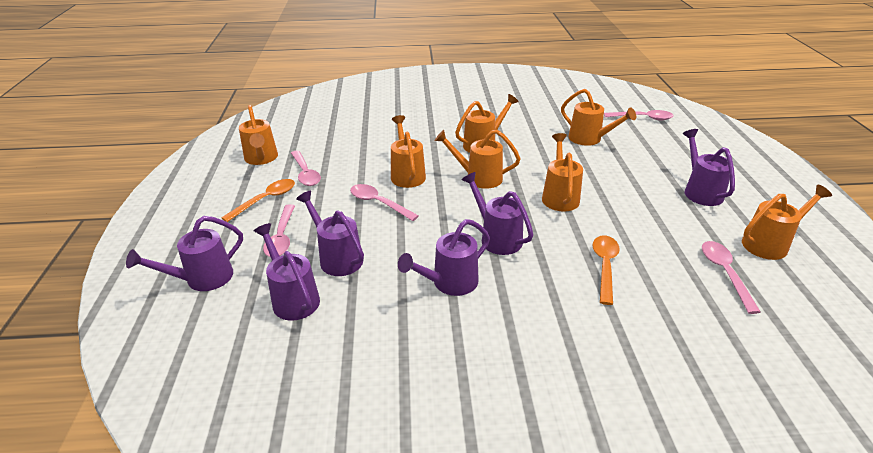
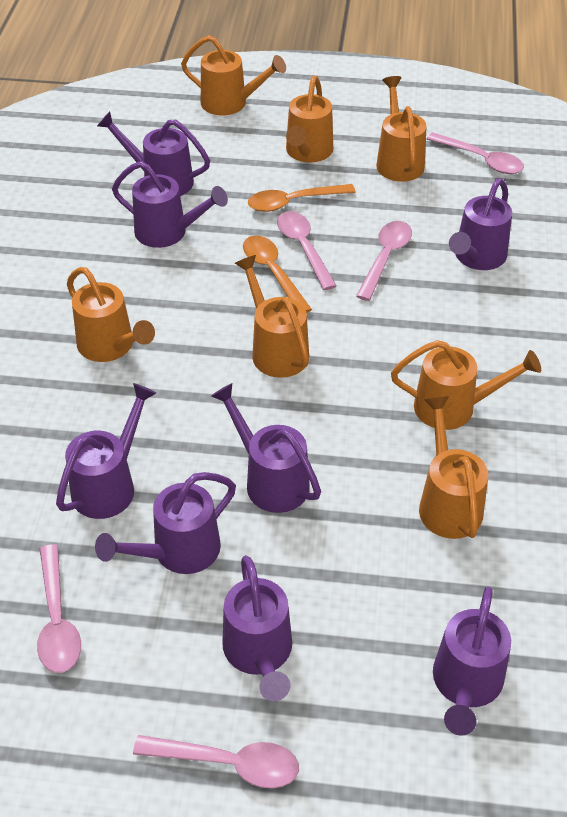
purple watering can: 6 -> 8

